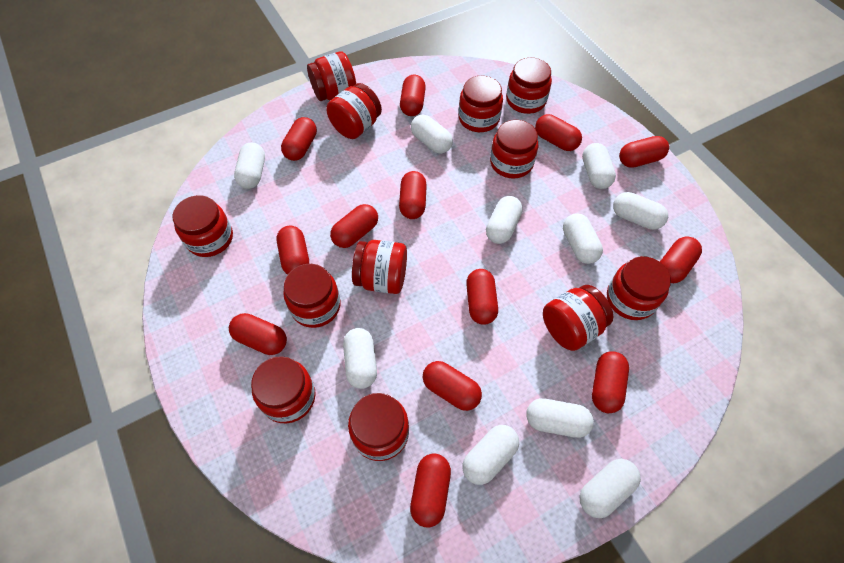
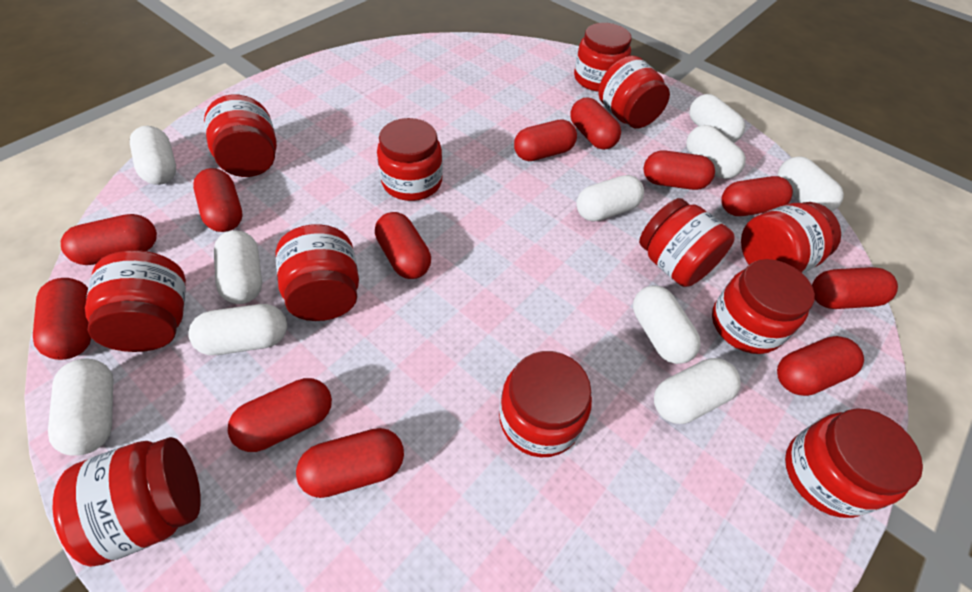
red capsule: 13 -> 12

